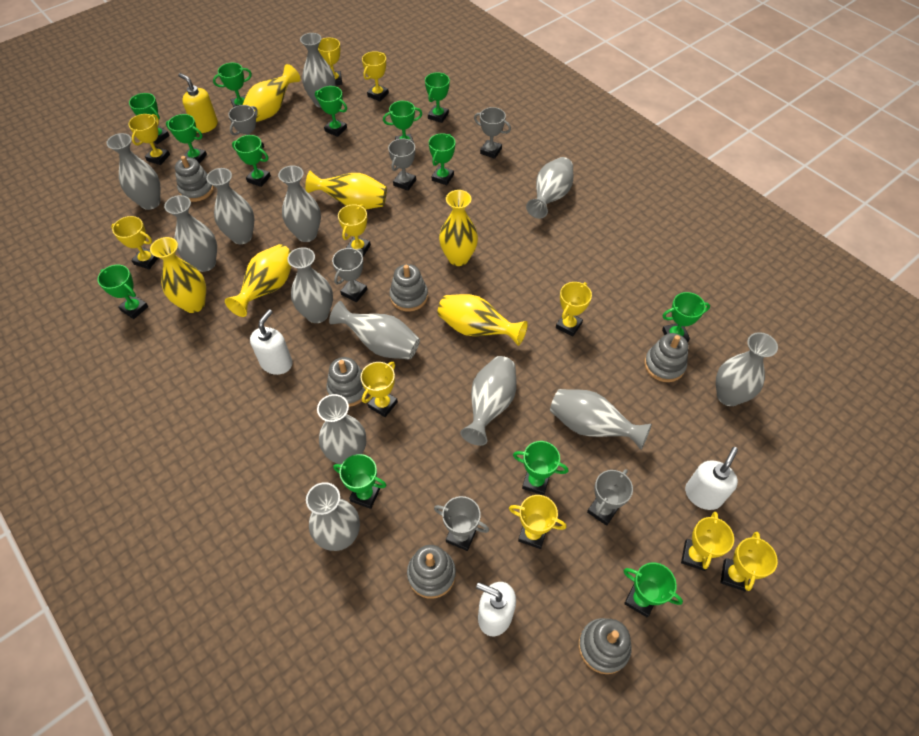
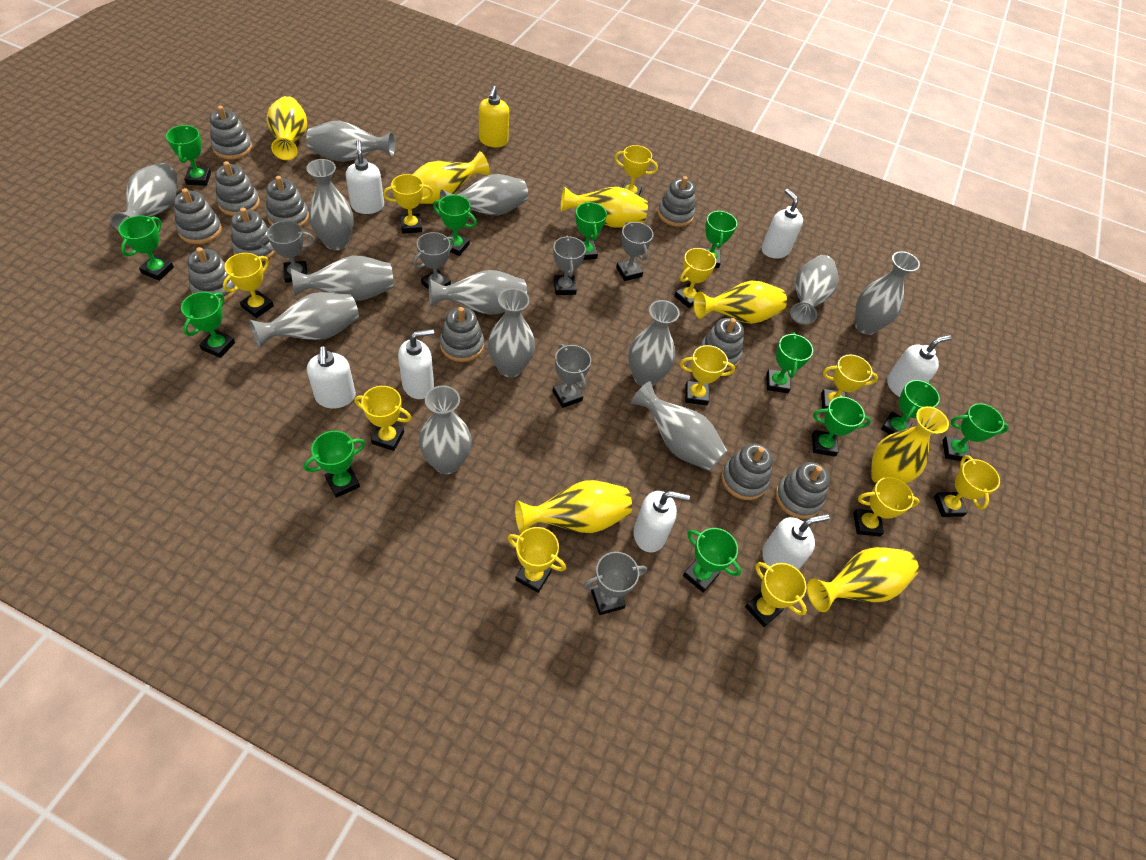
green trophy: 13 -> 12
grey stacking toy: 6 -> 11
white soap dispenser: 3 -> 7
yellow trophy: 10 -> 11
yellow vase: 6 -> 7

